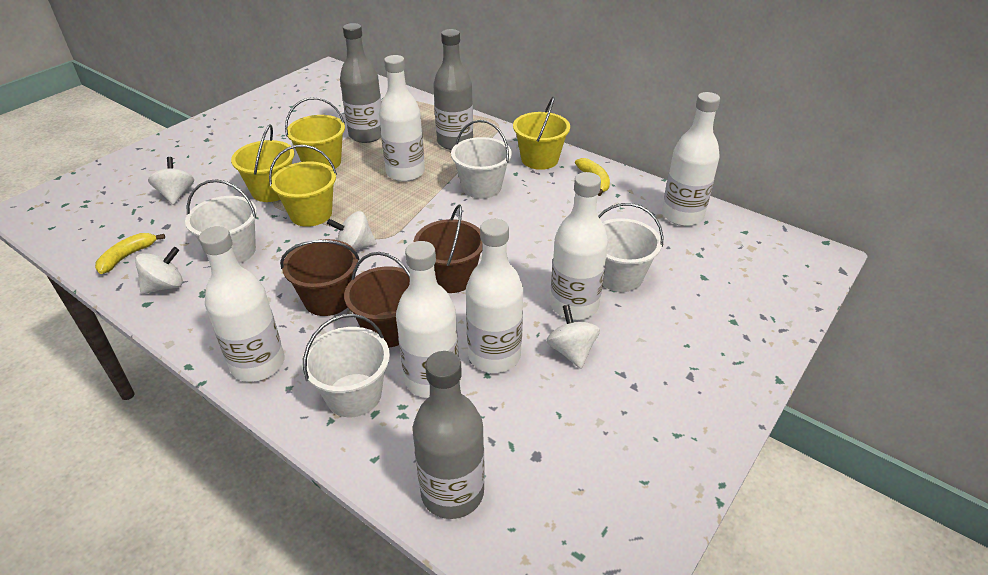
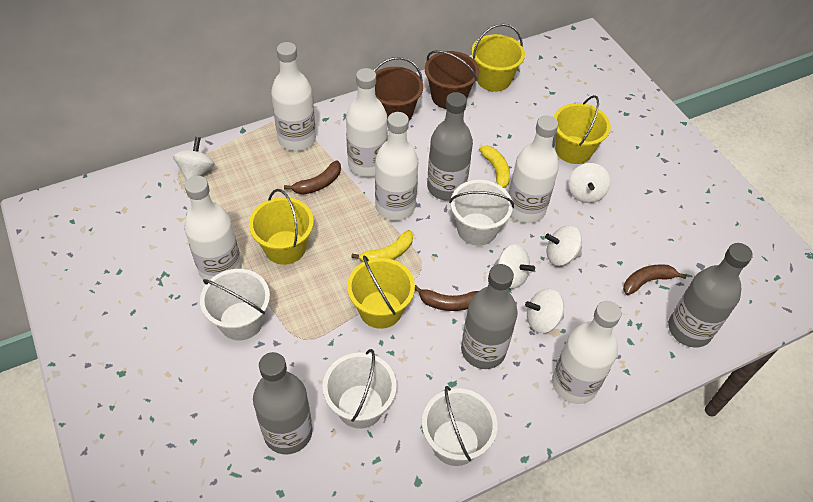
brown banana: 0 -> 3
brown bucket: 3 -> 2
grey bottle: 3 -> 4
white spinning top: 4 -> 5

